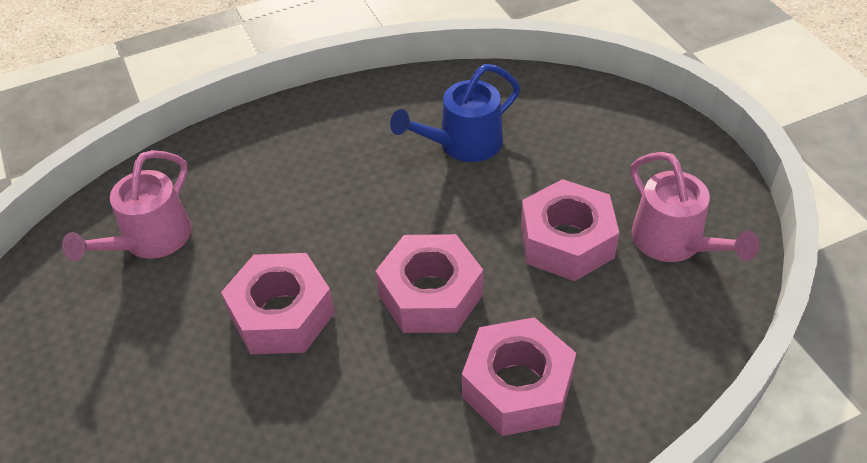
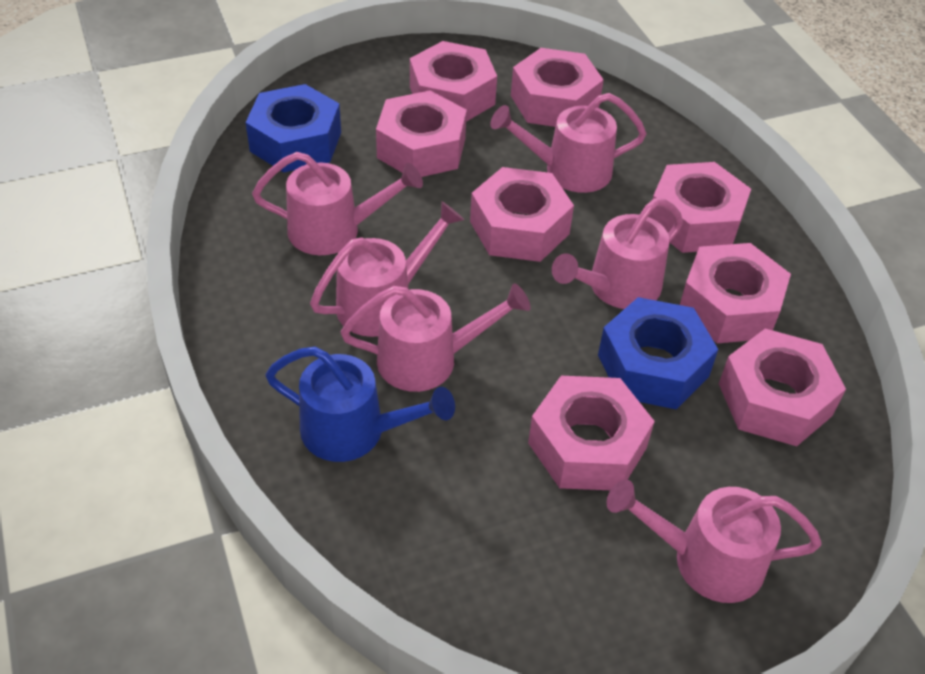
blue nut: 0 -> 2
pink nut: 4 -> 8
pink watering can: 2 -> 6

